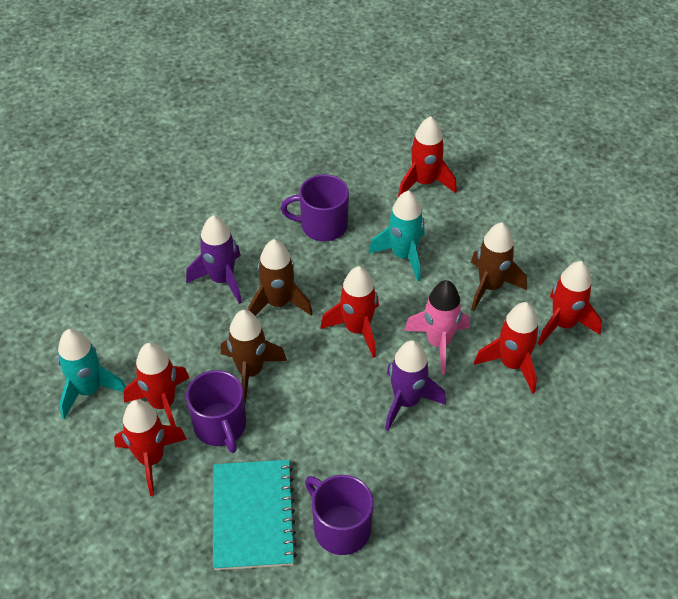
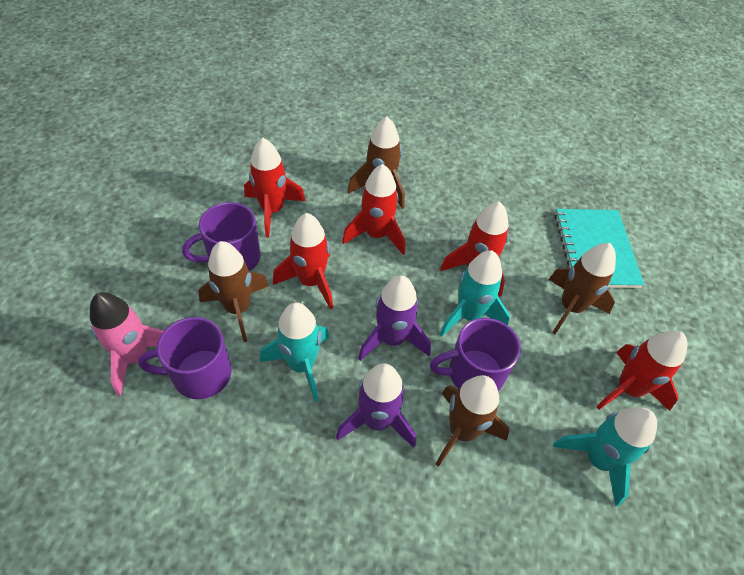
brown rocket: 3 -> 4
red rocket: 6 -> 5
turquoise rocket: 2 -> 3

